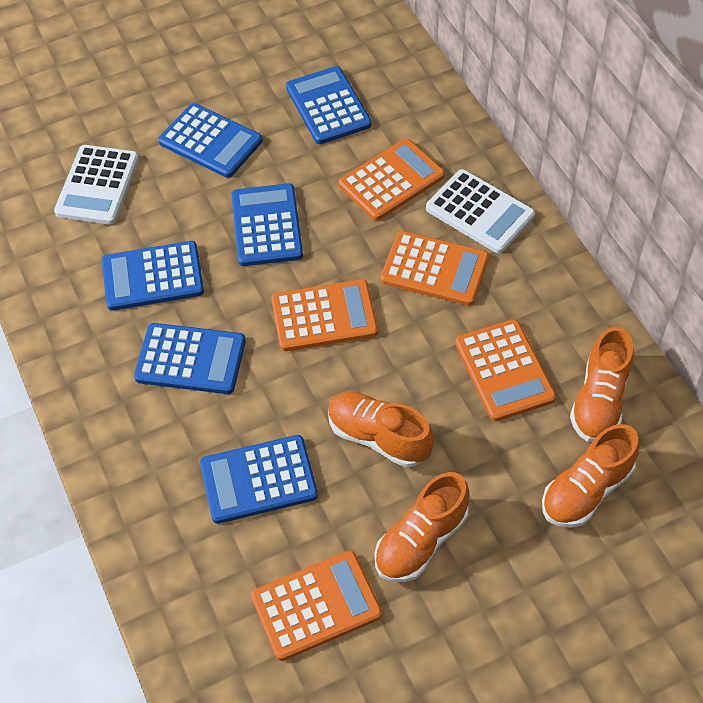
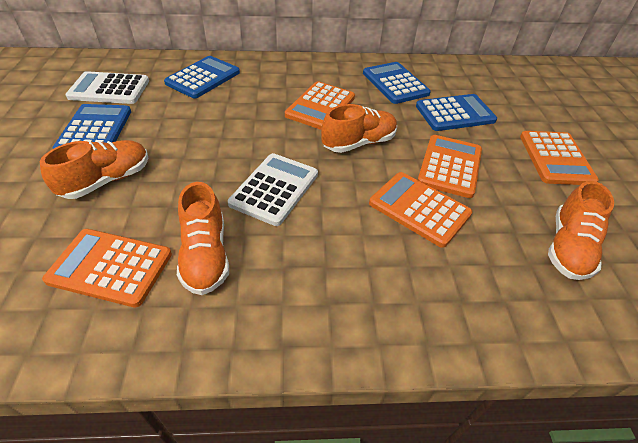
blue calculator: 6 -> 4

